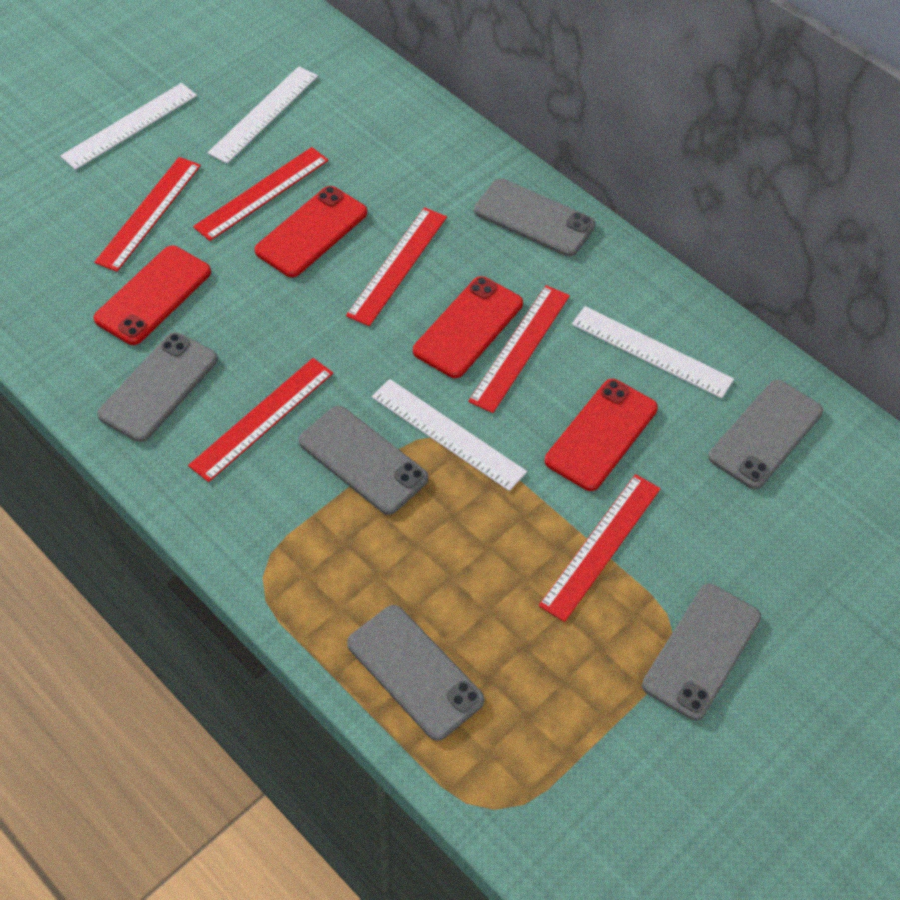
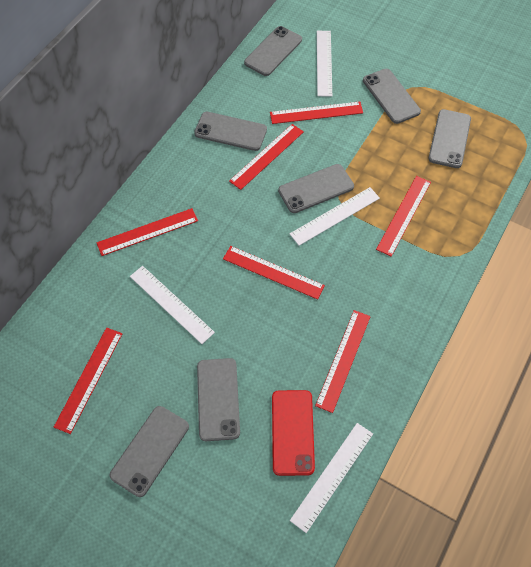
grey phone: 6 -> 7
red phone: 4 -> 1
red ruler: 6 -> 7

